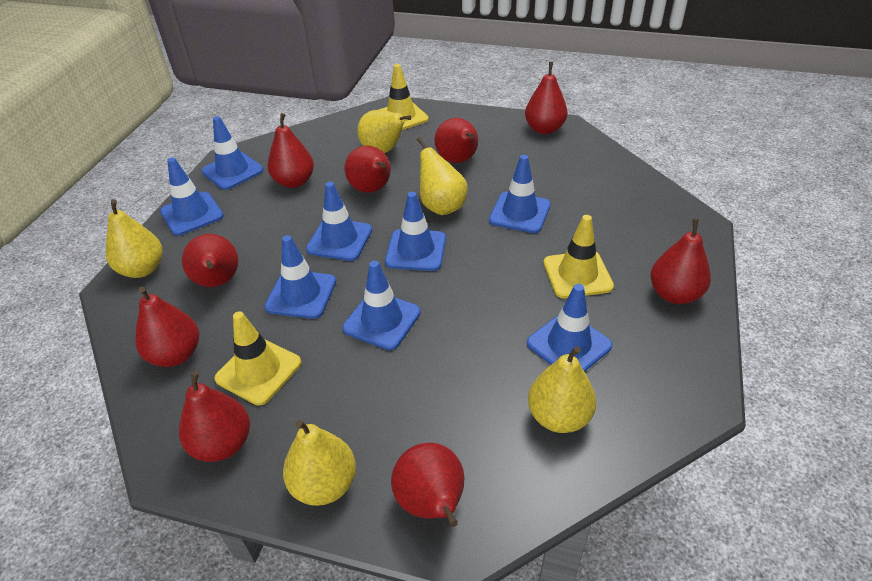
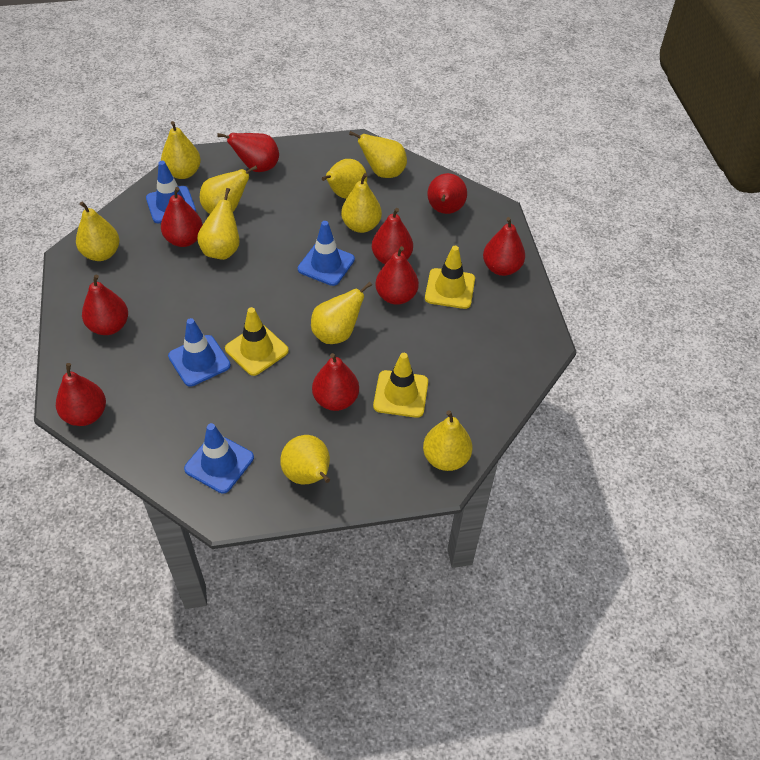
blue traffic cone: 8 -> 4
yellow pear: 5 -> 10

